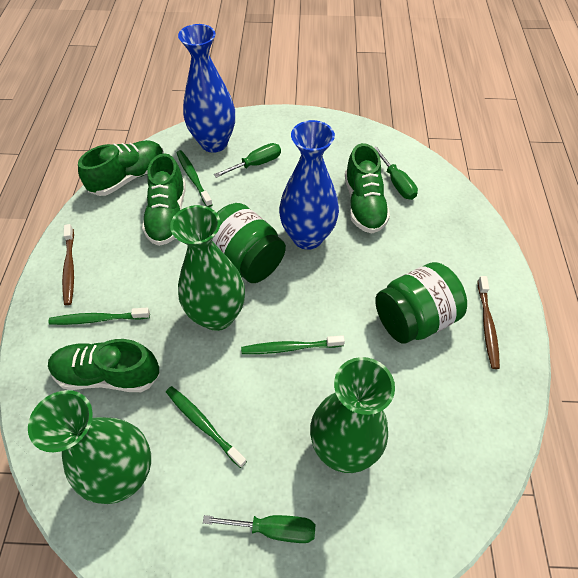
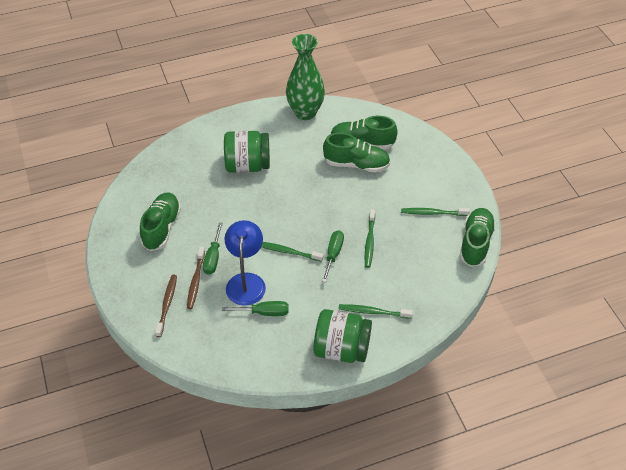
blue lamp: 0 -> 1
blue vase: 2 -> 0
green vase: 3 -> 1

